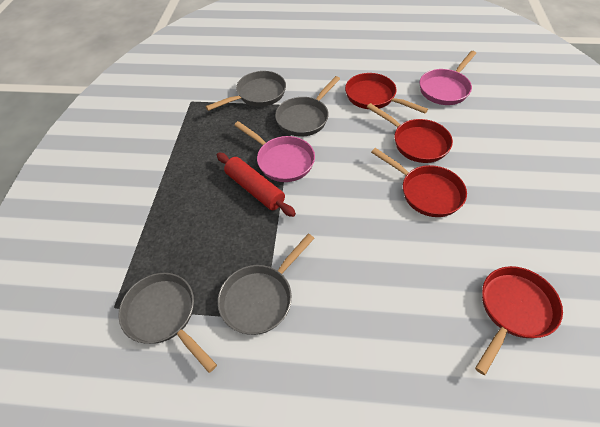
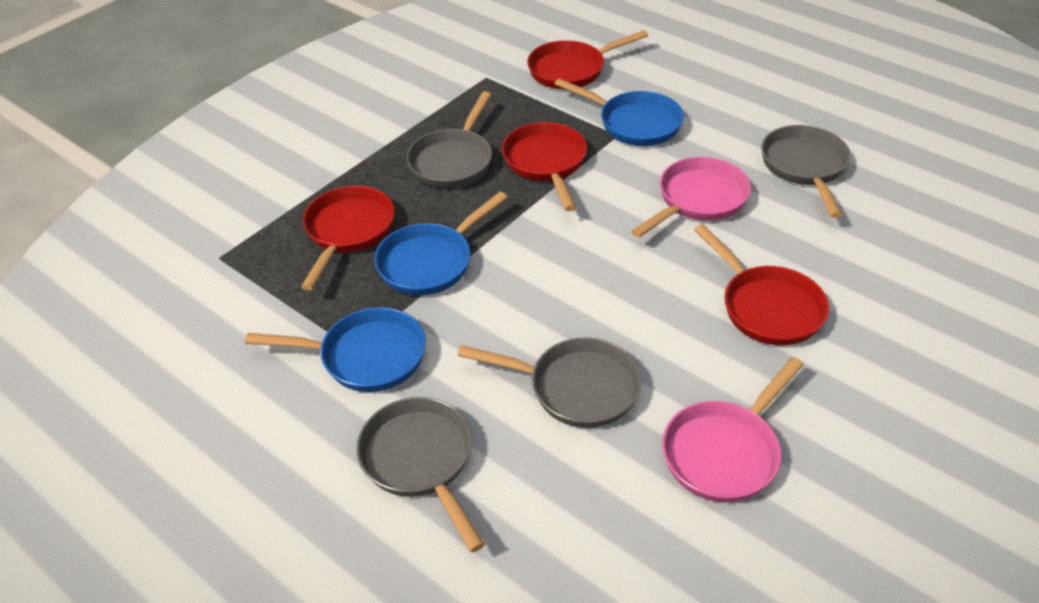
blue pan: 0 -> 3
red rolling pin: 1 -> 0

